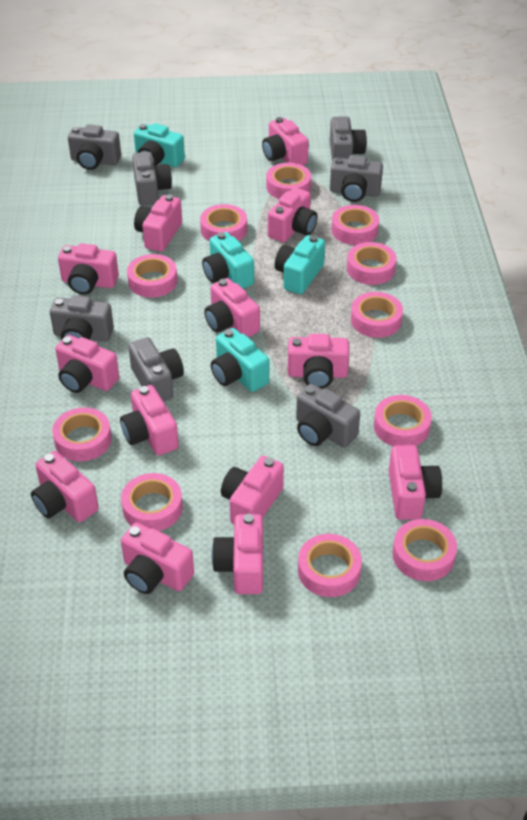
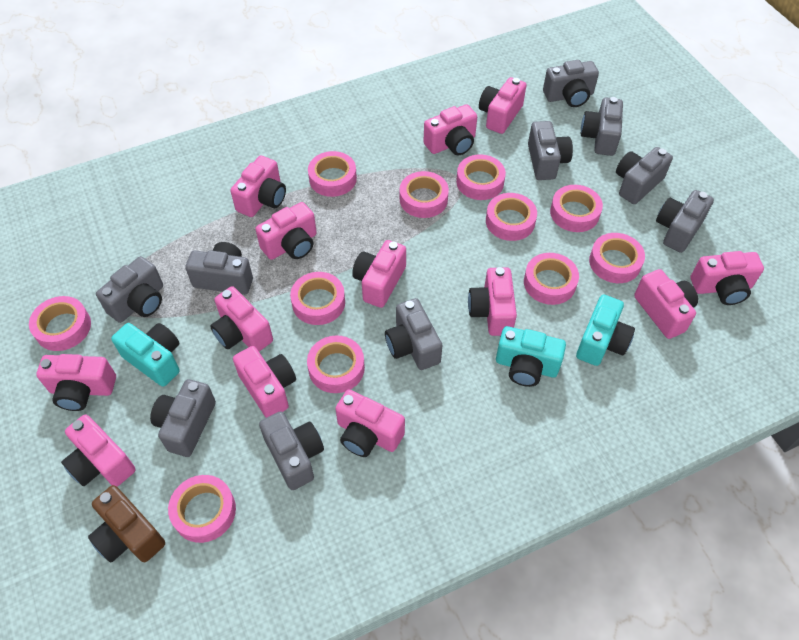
brown camera: 0 -> 1
grey camera: 7 -> 10
turquoise camera: 4 -> 3

